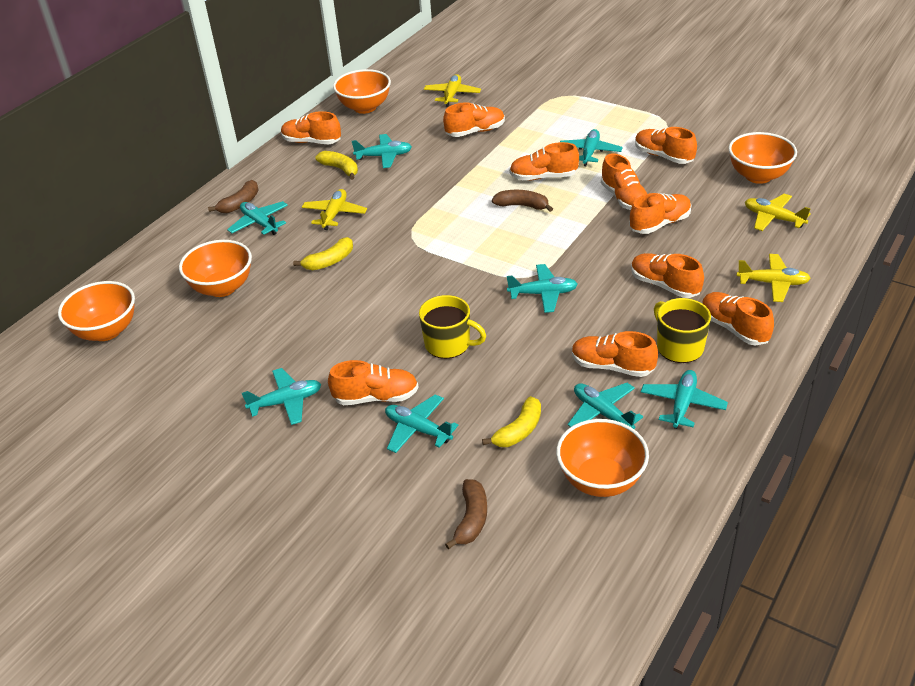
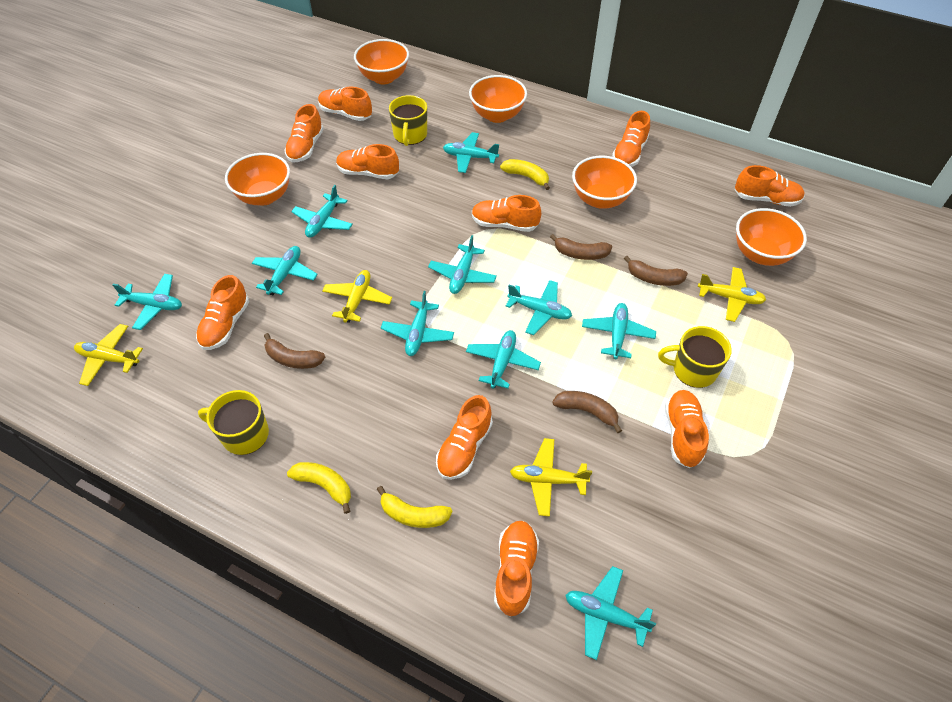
brown banana: 3 -> 4
turquoise plane: 8 -> 10
yellow mug: 2 -> 3

